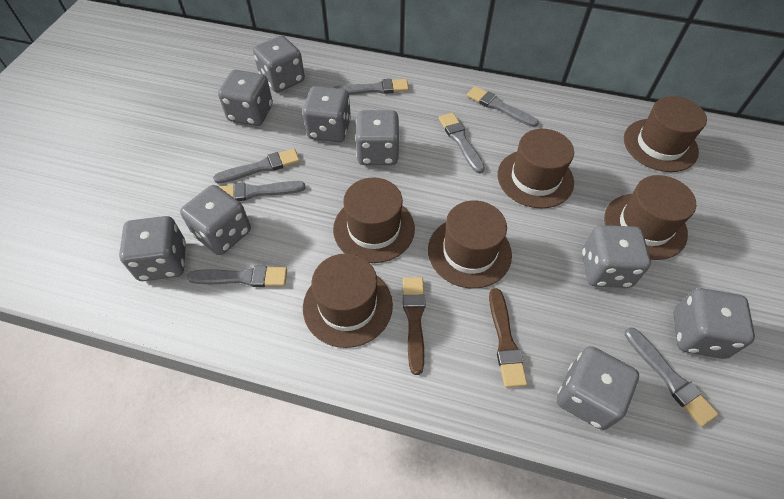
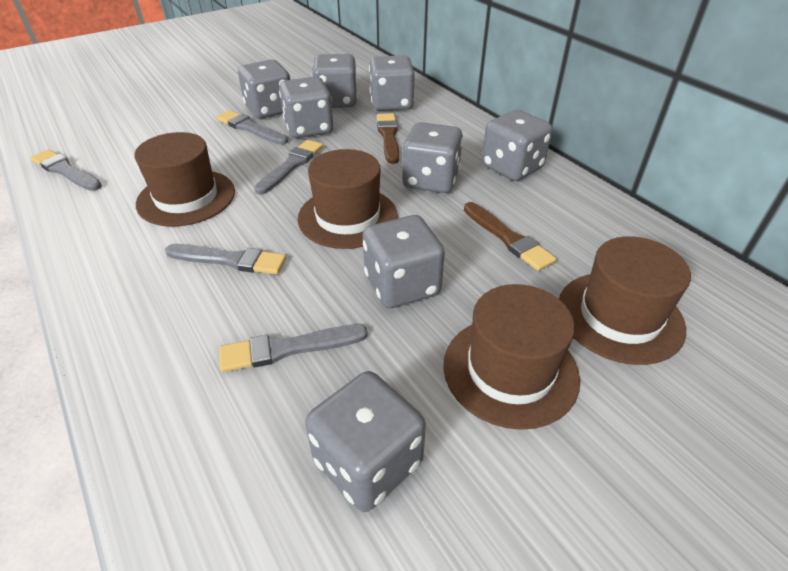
brown hat: 6 -> 4
grey brush: 7 -> 5
grey dice: 9 -> 8

